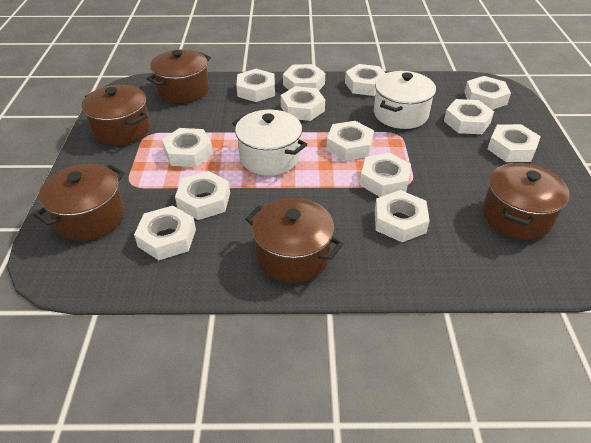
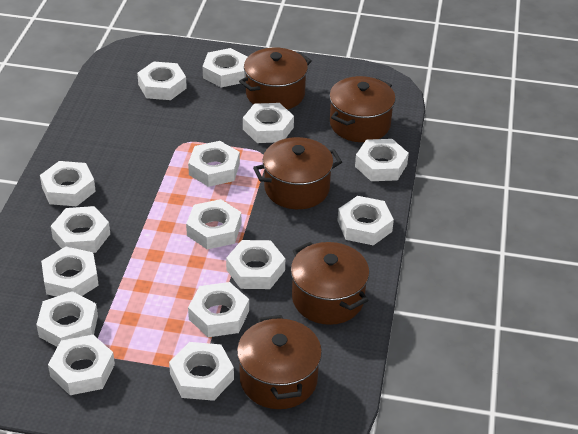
white nut: 13 -> 15
white pot: 2 -> 0

